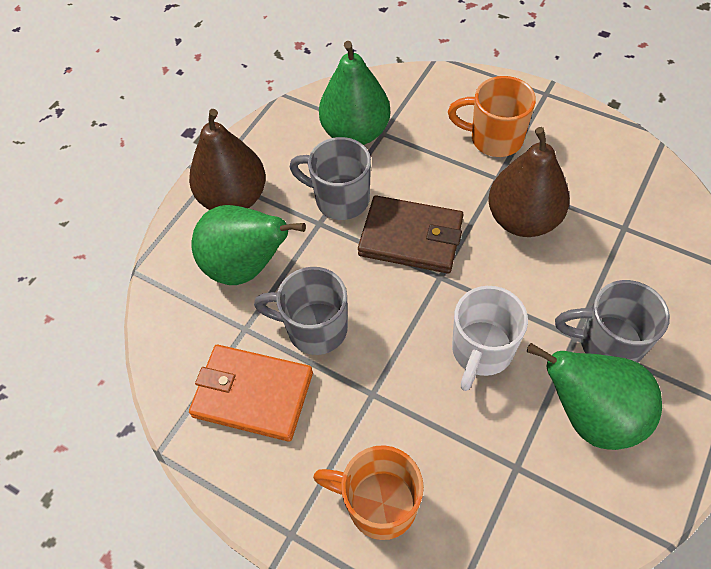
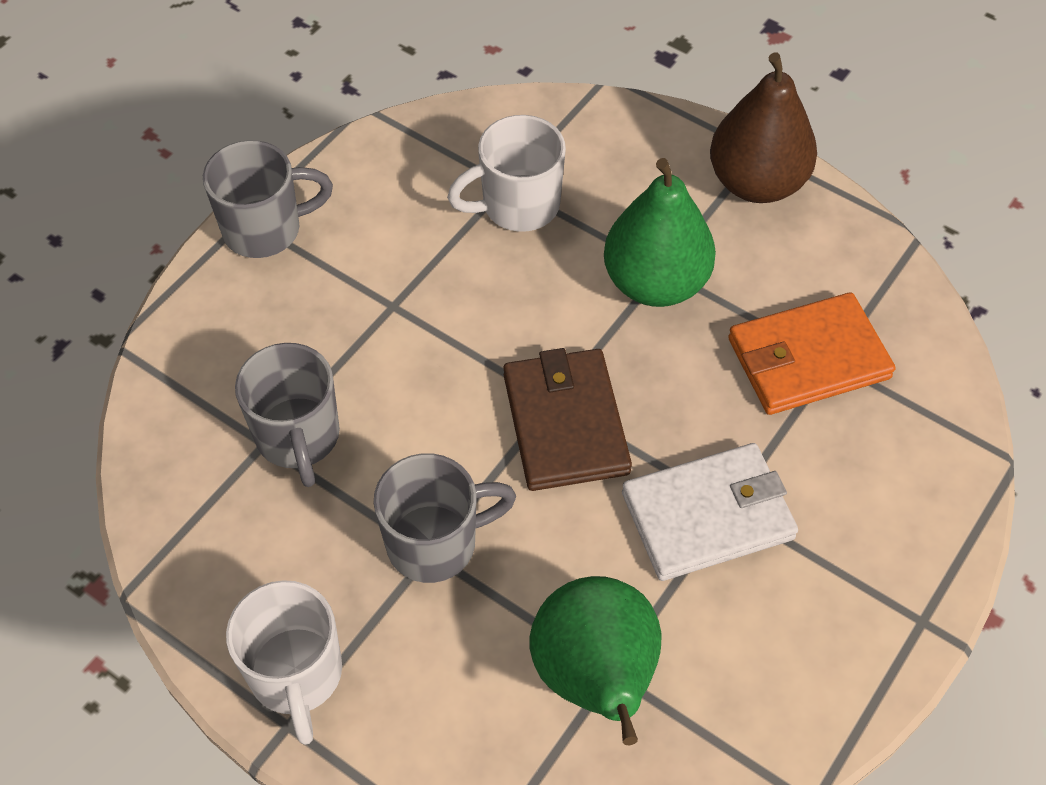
brown pear: 2 -> 1
green pear: 3 -> 2
orange mug: 2 -> 0
white mug: 1 -> 2
white wallet: 0 -> 1

